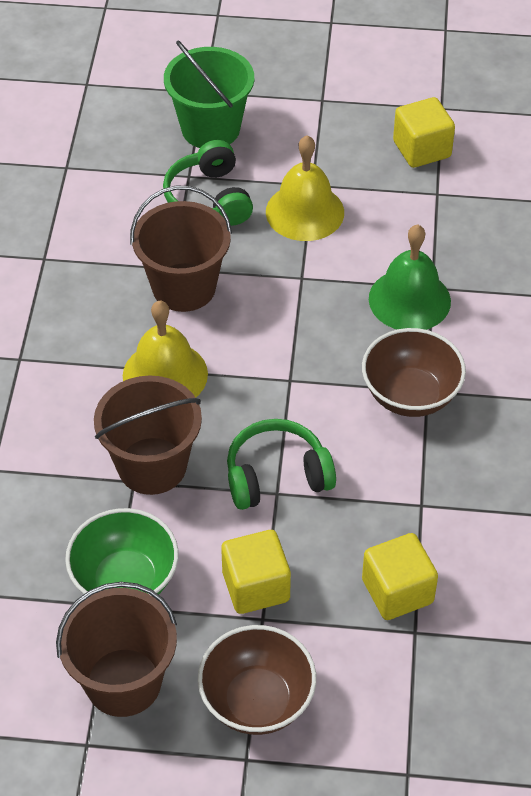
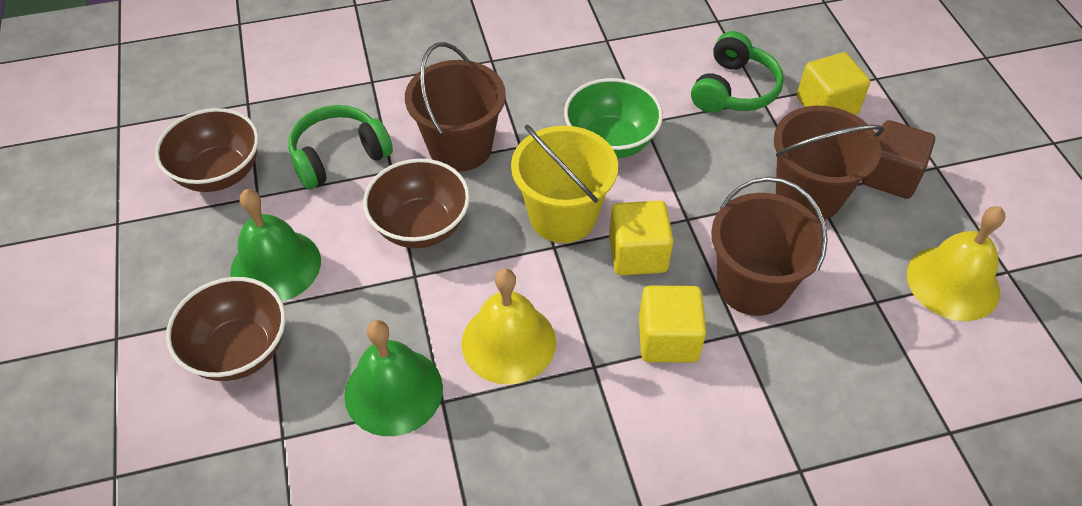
brown bowl: 2 -> 3
brown cube: 0 -> 1
green bell: 1 -> 2
green bucket: 1 -> 0
yellow bucket: 0 -> 1

